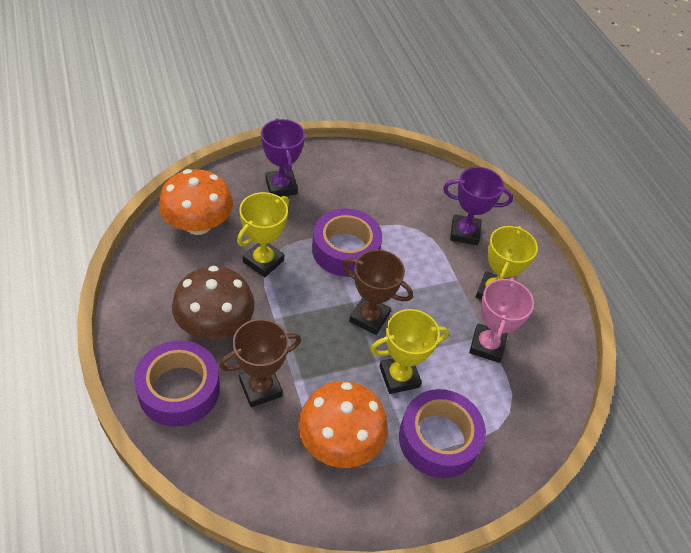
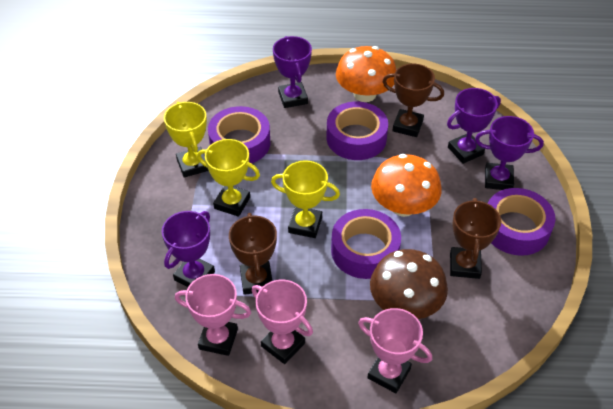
brown trophy: 2 -> 3
pink trophy: 1 -> 3
purple tape: 3 -> 4
purple trophy: 2 -> 4

